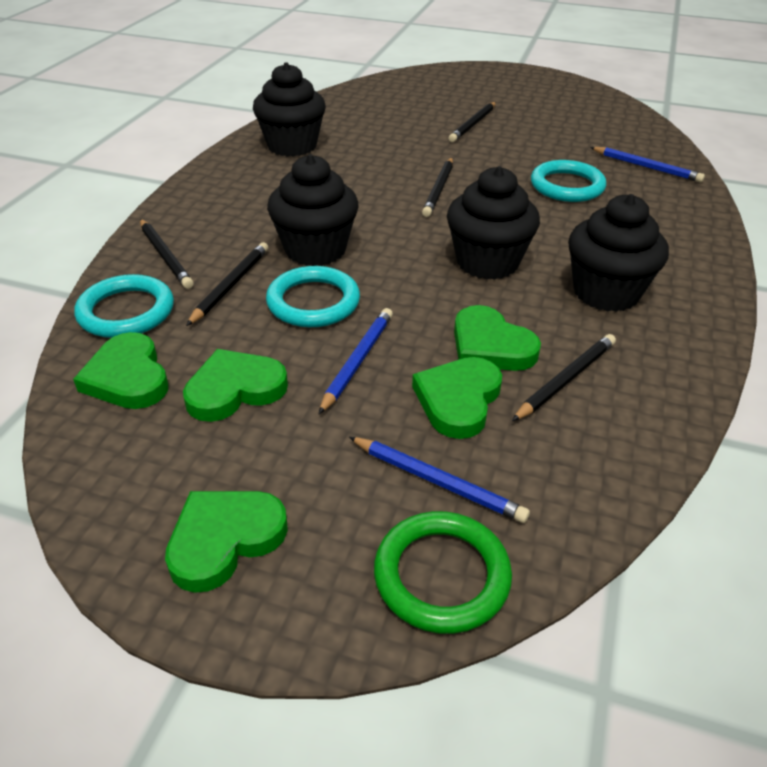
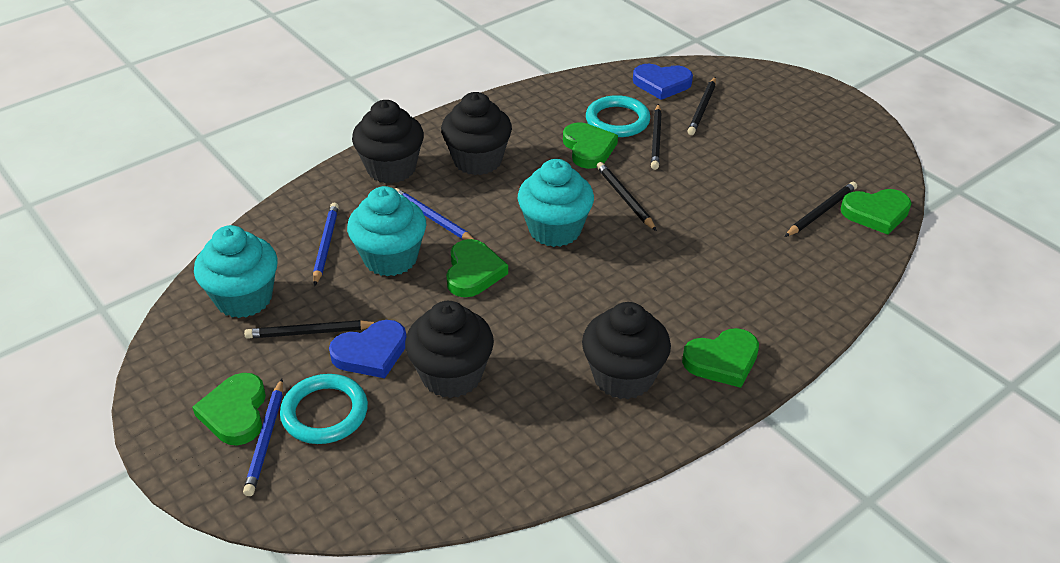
blue heart: 0 -> 2
green ring: 1 -> 0
turquoise cupcake: 0 -> 3
turquoise ring: 3 -> 2

